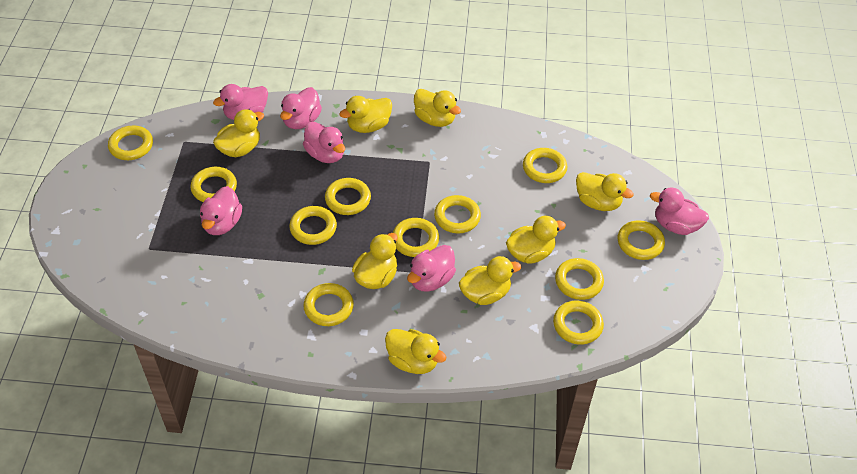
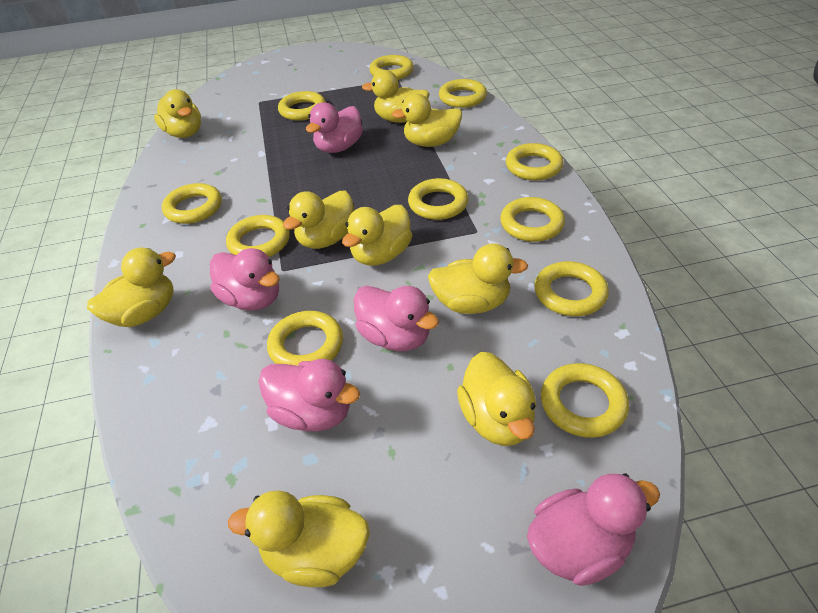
pink duck: 6 -> 5
yellow duck: 8 -> 9

